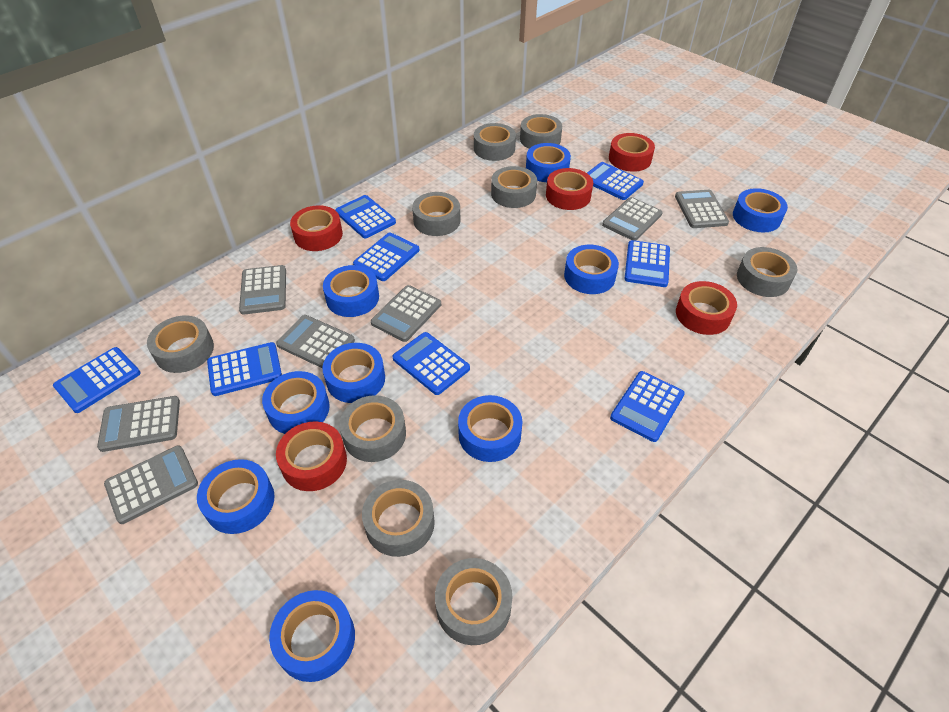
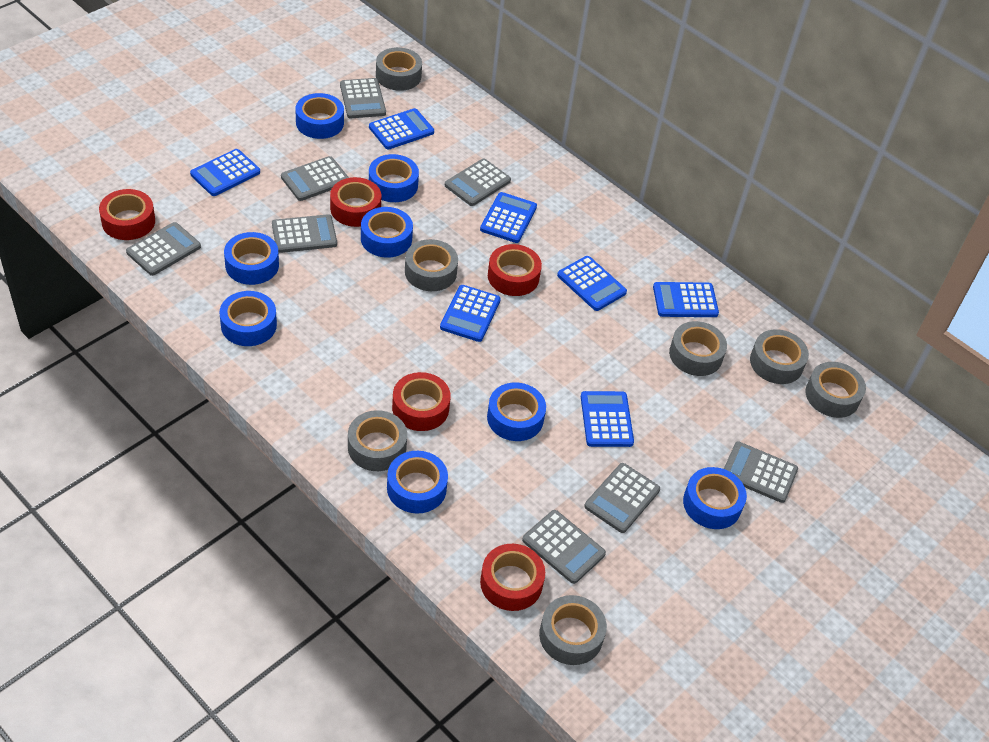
blue calculator: 8 -> 7
blue tape: 9 -> 8
grey calculator: 7 -> 8
grey tape: 9 -> 7

